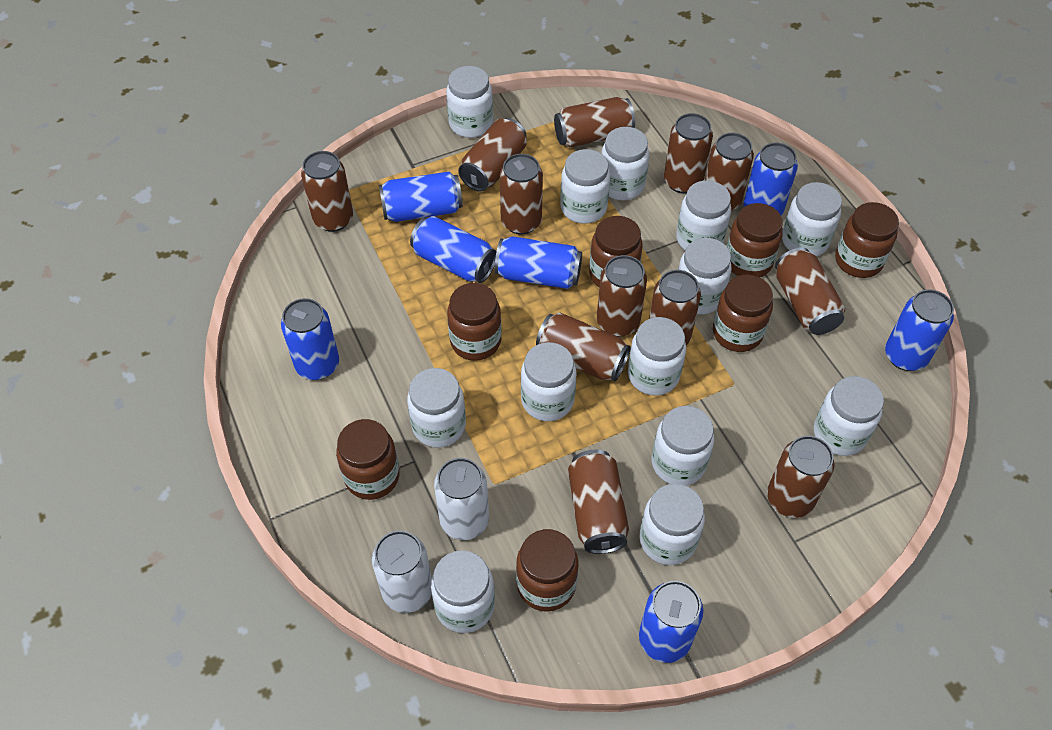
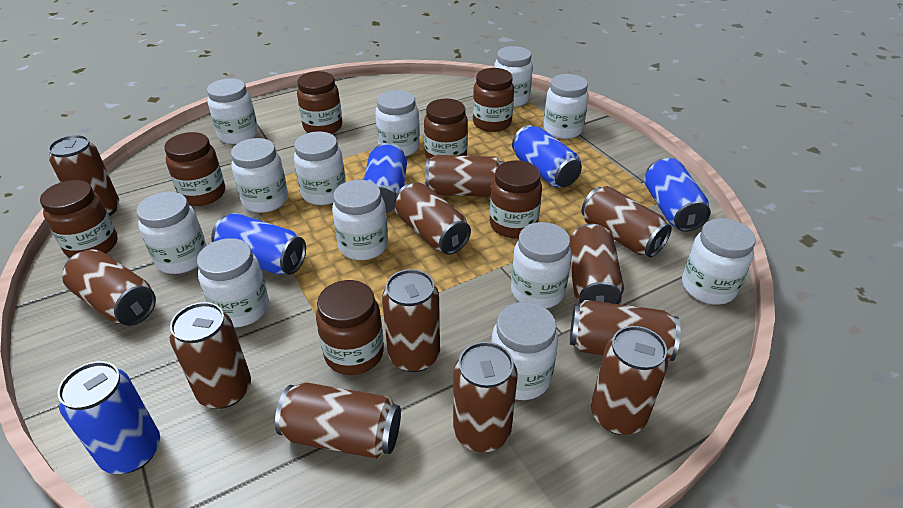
blue can: 7 -> 5
white can: 2 -> 0
white jar: 13 -> 12

